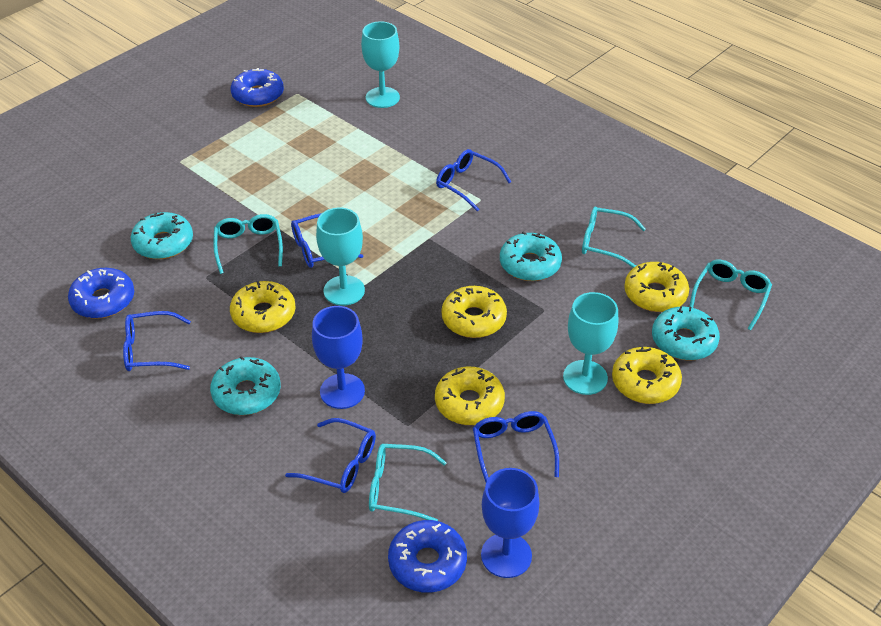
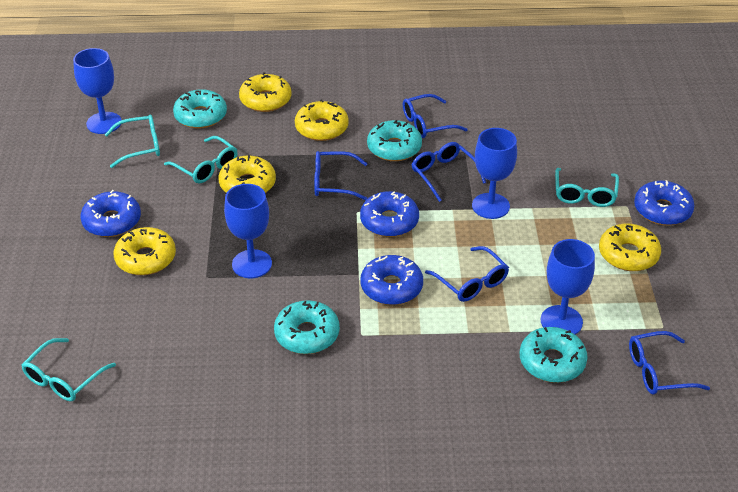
blue donut: 3 -> 4
blue goblet: 2 -> 4
turquoise goblet: 3 -> 0

